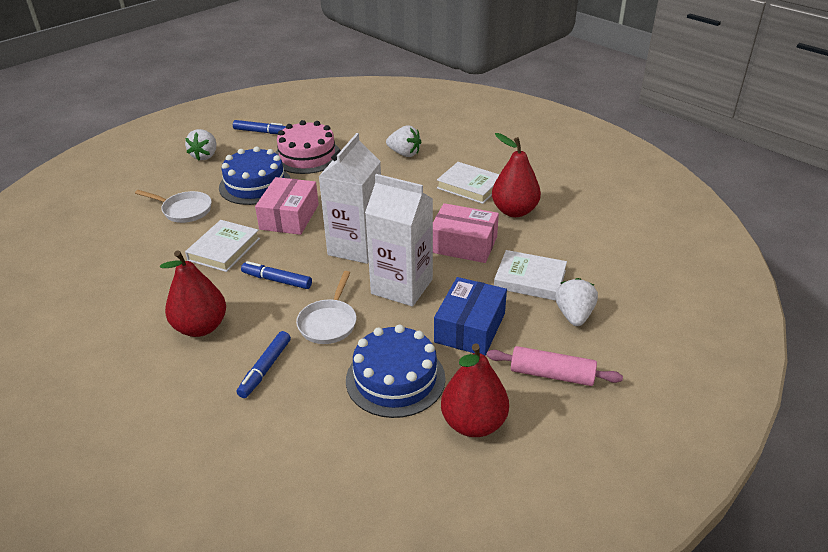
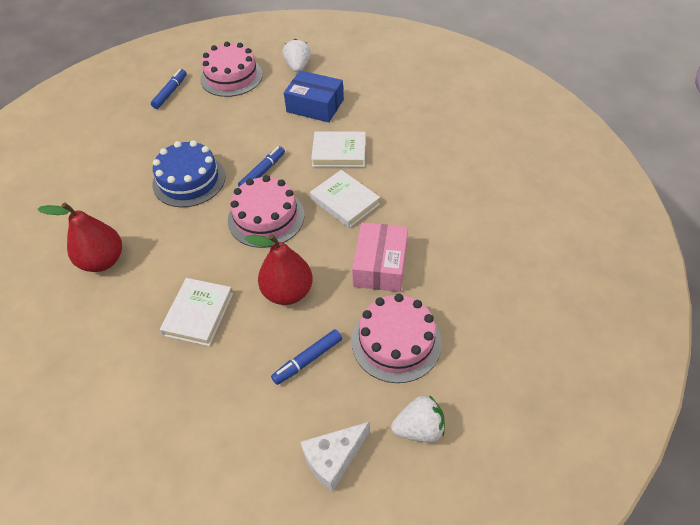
blue cake: 2 -> 1
pink box: 2 -> 1
pink cake: 1 -> 3
pink rolling pin: 1 -> 0
red pear: 3 -> 2
white carton: 2 -> 0
white cheese: 0 -> 1
white pan: 2 -> 0
white strawberry: 3 -> 2

